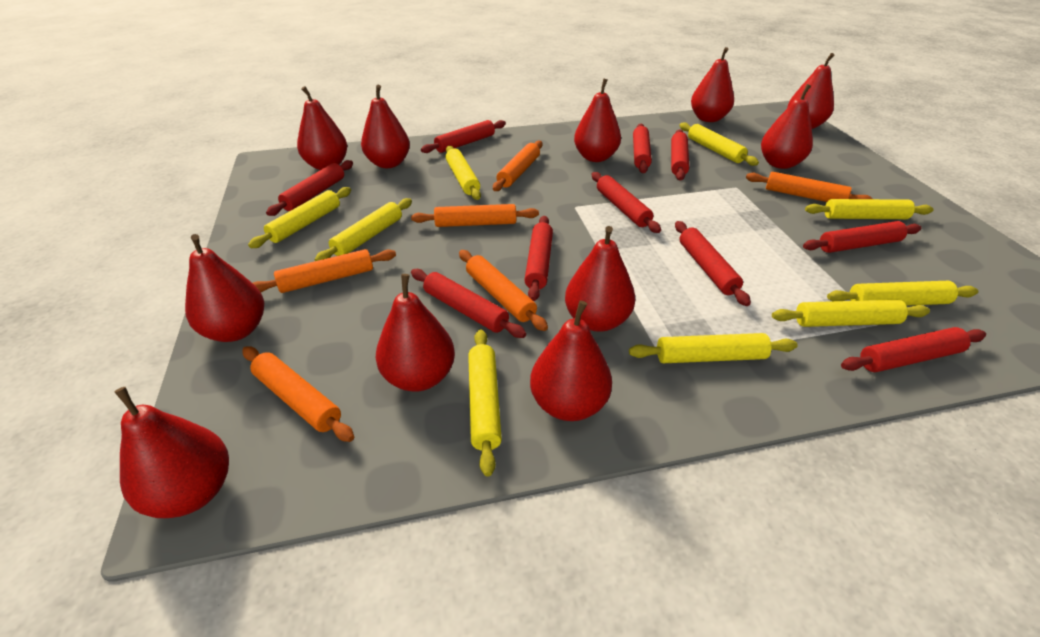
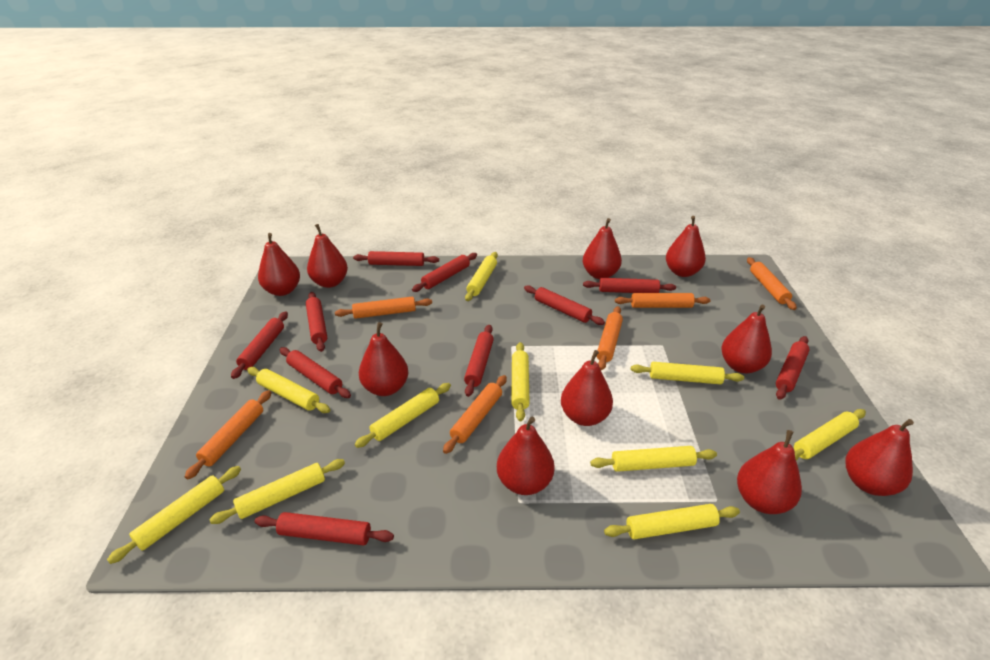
red pear: 11 -> 10
yellow rolling pin: 9 -> 10

